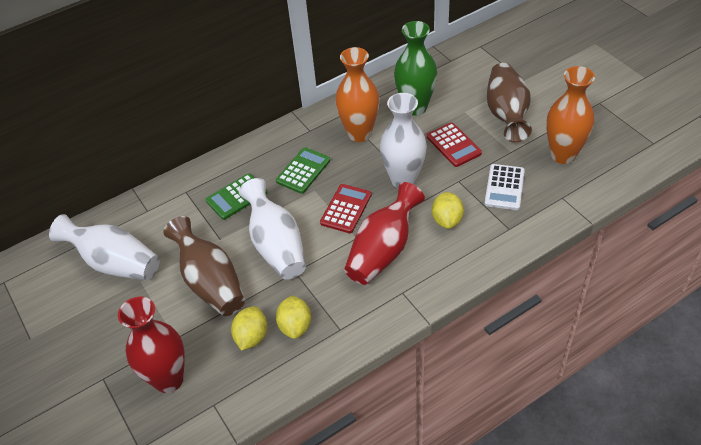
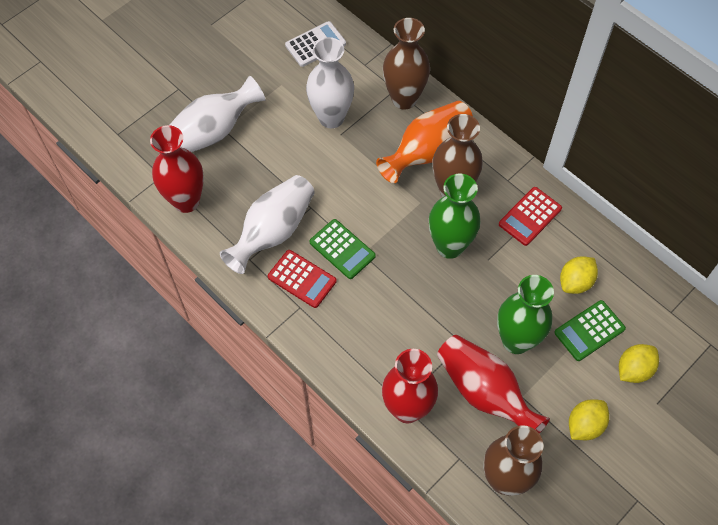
brown vase: 2 -> 3
green vase: 1 -> 2
orange vase: 2 -> 1
red vase: 2 -> 3

